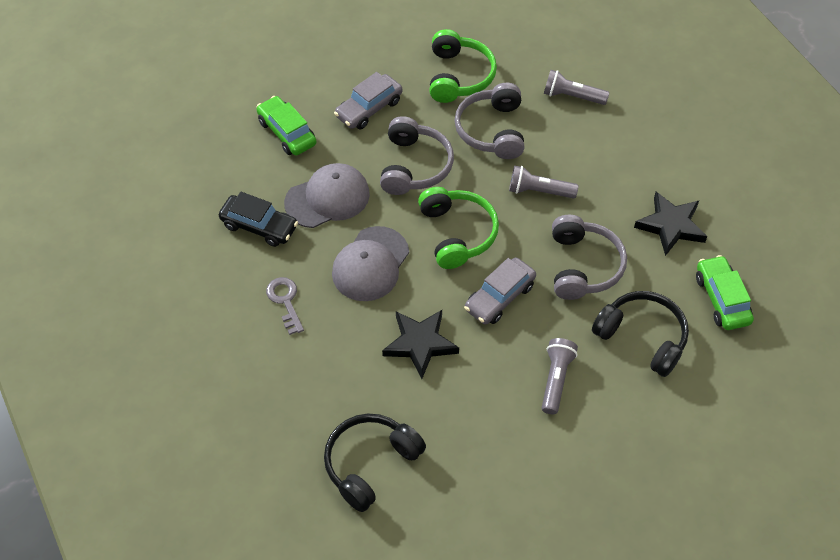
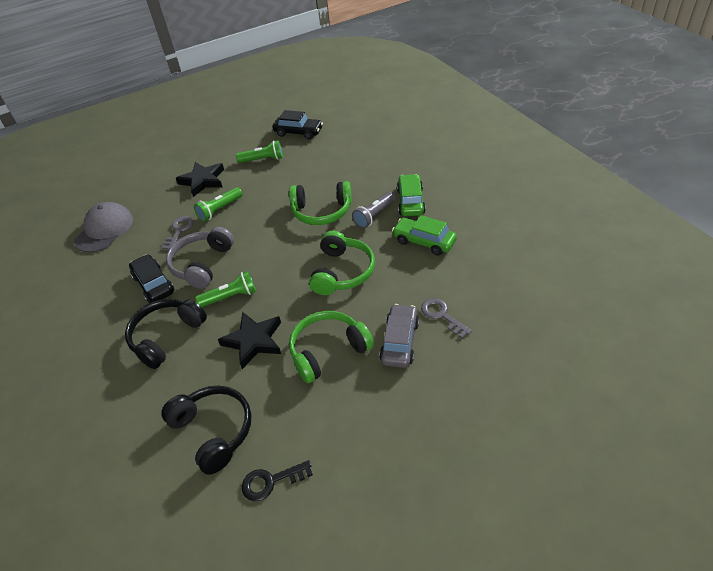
black car: 1 -> 2
black key: 0 -> 1
green flashlight: 0 -> 3
green headphones: 2 -> 3
grey cap: 2 -> 1
grey car: 2 -> 1
grey flashlight: 3 -> 1
grey headphones: 3 -> 1
grey key: 1 -> 2

